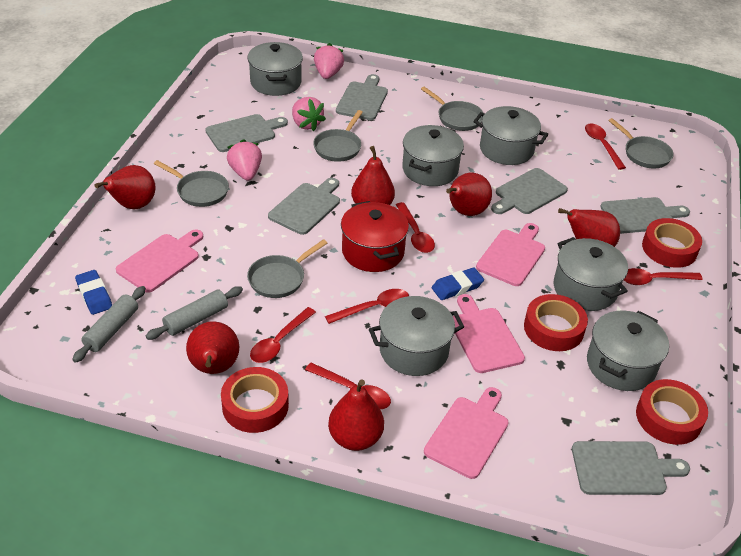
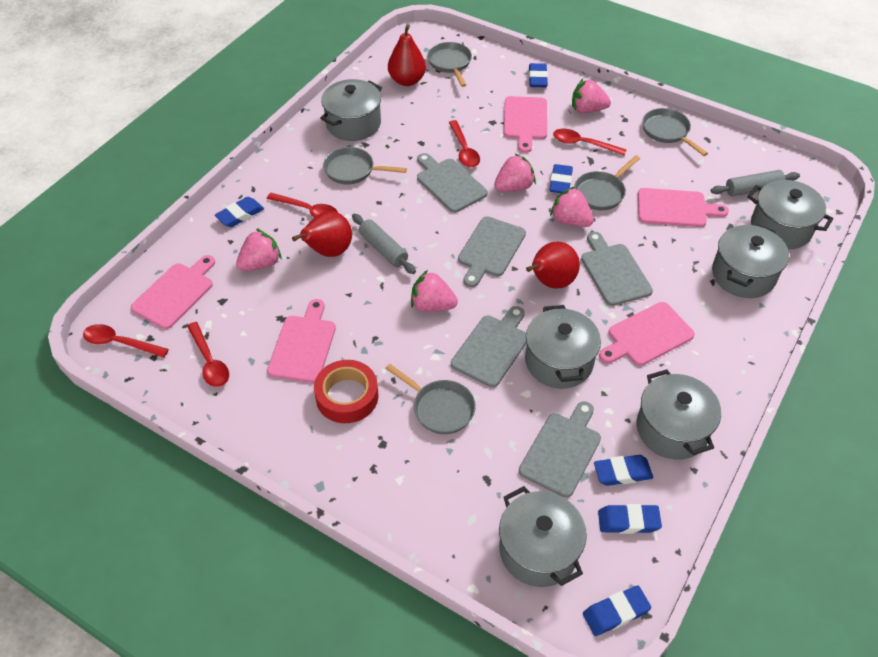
blue eraser: 2 -> 6
grey cutting board: 6 -> 5
pink cutting board: 4 -> 5
pink strawberry: 3 -> 5
red pear: 6 -> 3
red pot: 1 -> 0
red spoon: 6 -> 5
red tape: 4 -> 1

